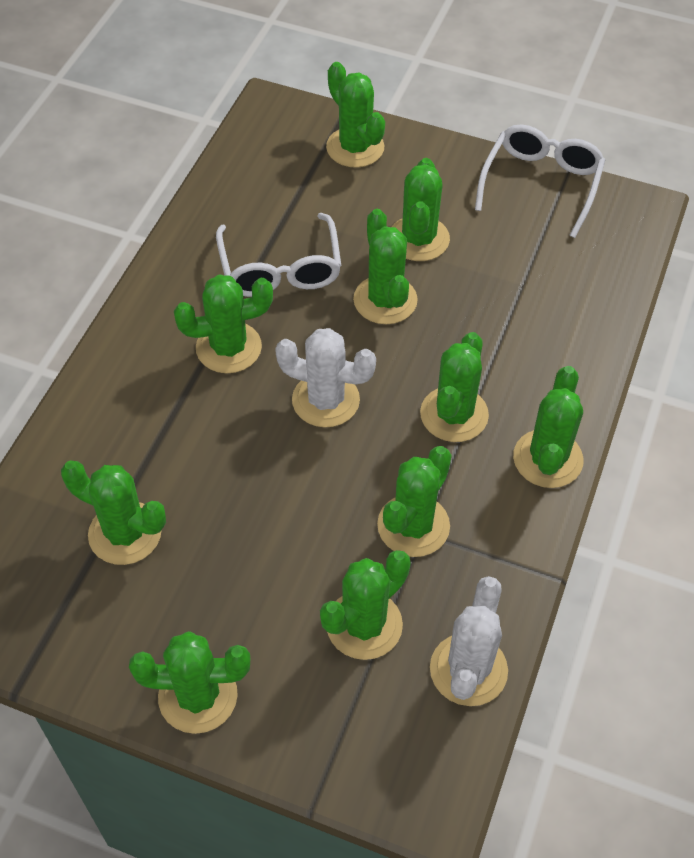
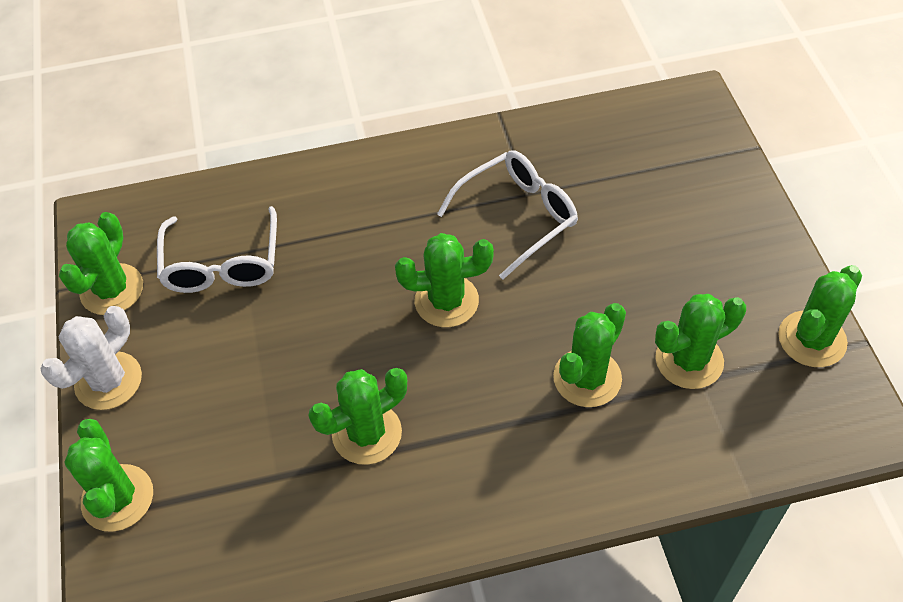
green cactus: 10 -> 7
white cactus: 2 -> 1

